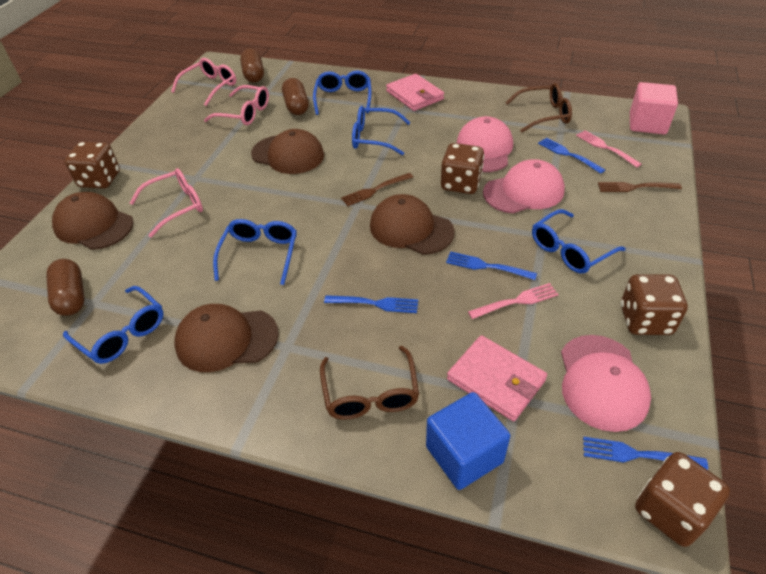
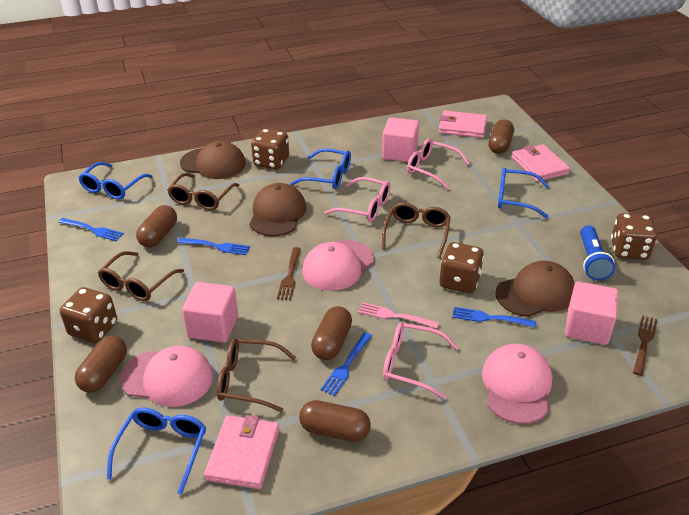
blue cube: 1 -> 0
blue flashlight: 0 -> 1
blue glasses: 5 -> 4
brown cap: 4 -> 3
brown capsule: 3 -> 5
brown glasses: 2 -> 4
pink cube: 1 -> 3
pink fork: 2 -> 1
pink wallet: 2 -> 3

